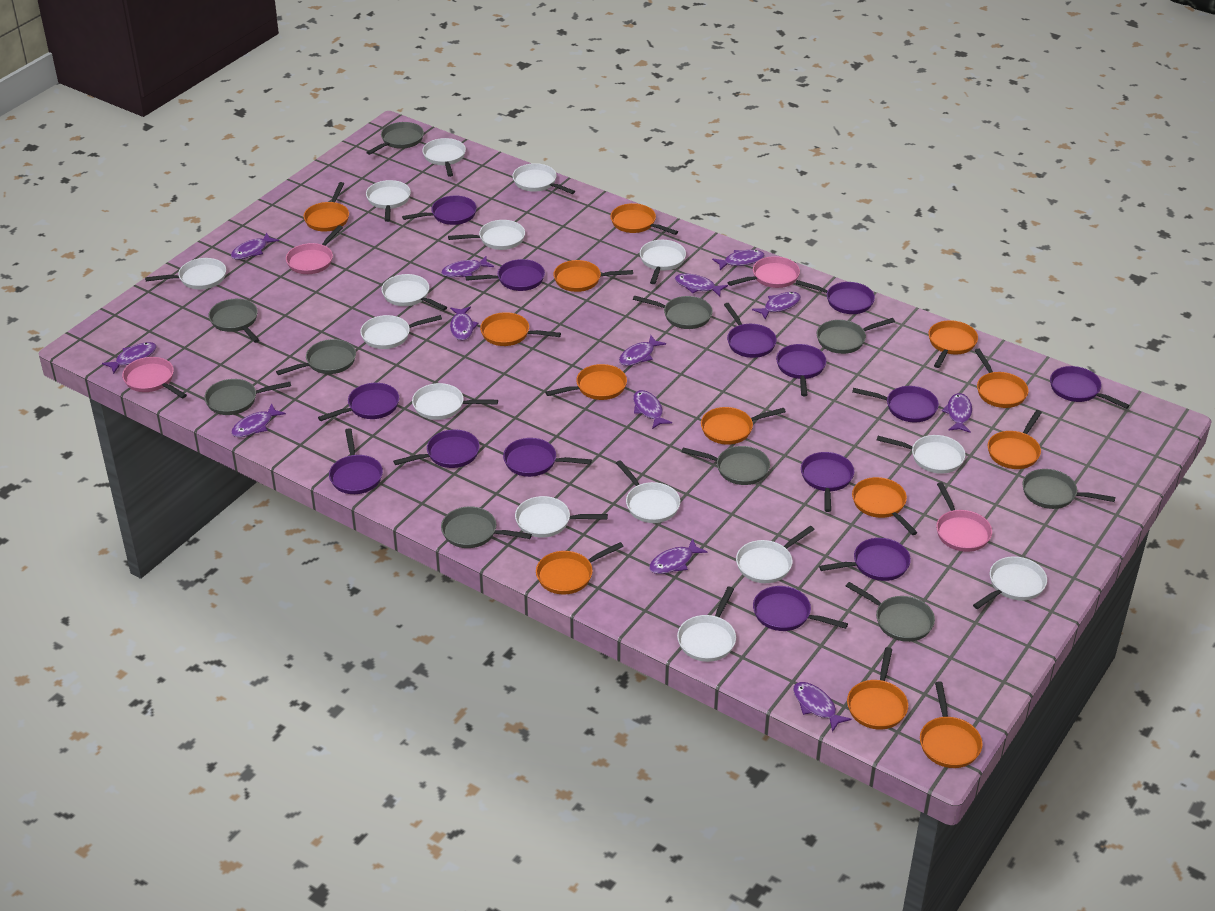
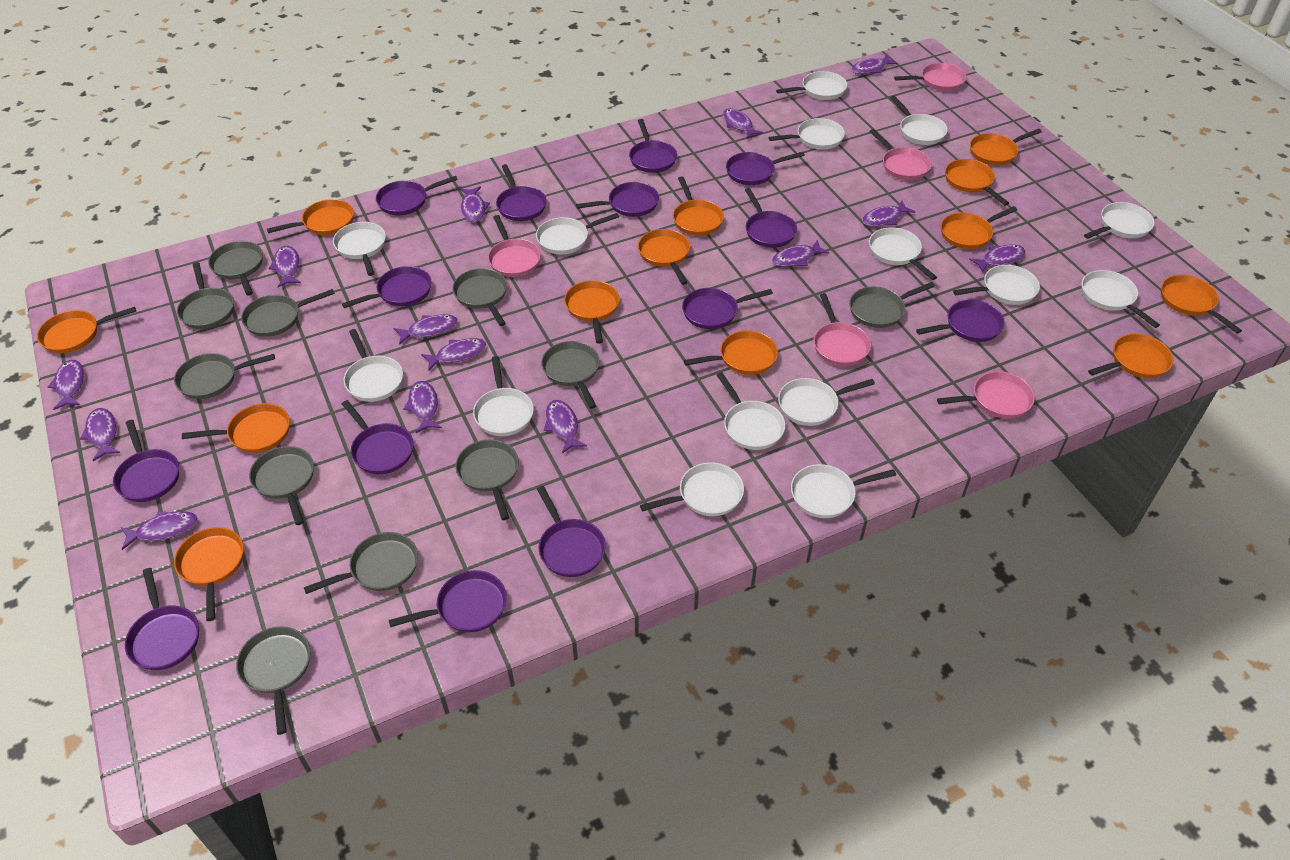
grey pan: 10 -> 11
pink pan: 4 -> 5
purple fish: 13 -> 14

